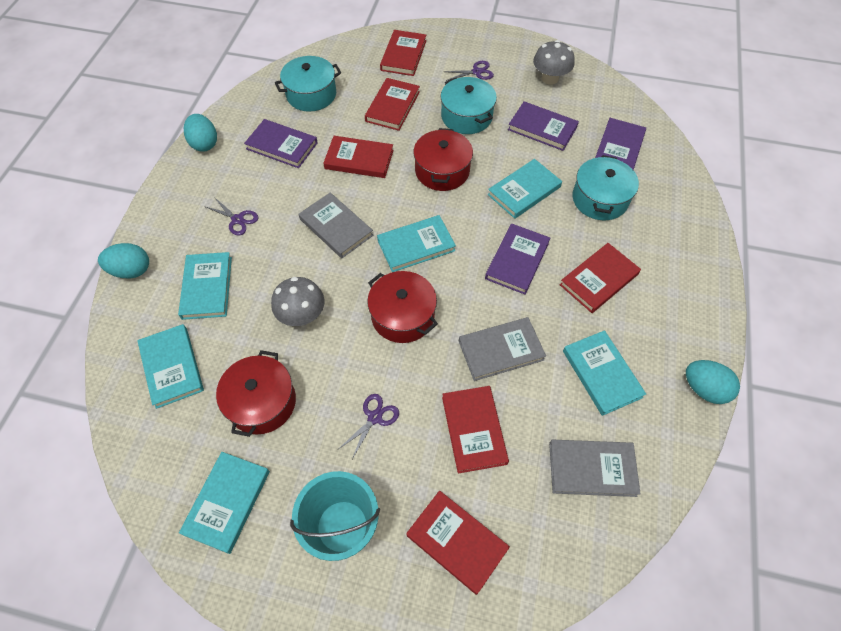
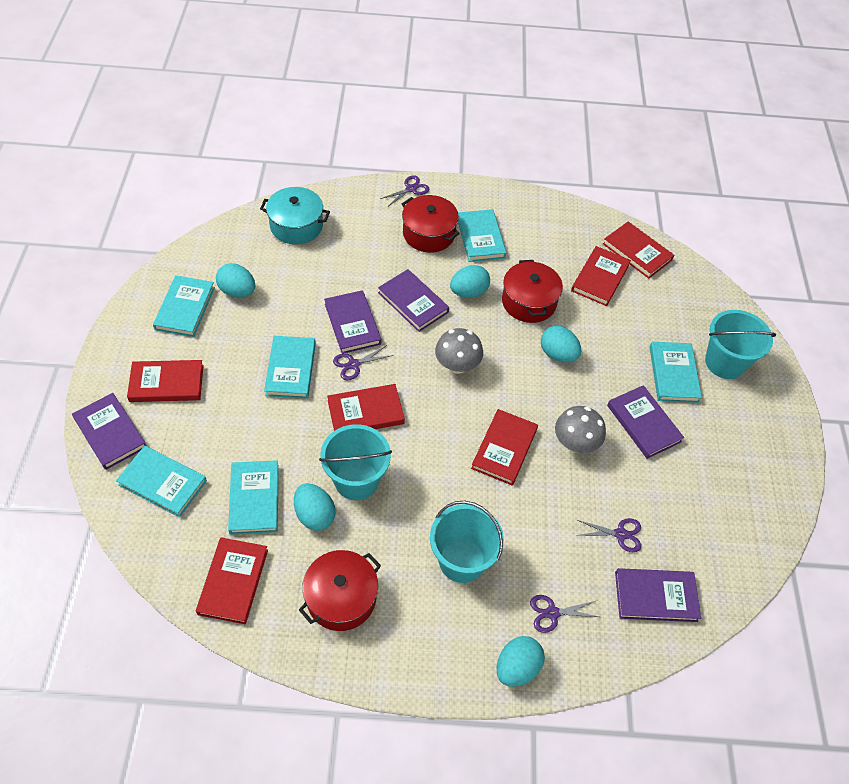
grey book: 3 -> 0
purple book: 4 -> 5
purple scissors: 3 -> 4
turquoise bucket: 1 -> 3
turquoise egg: 3 -> 5
turquoise pot: 3 -> 1

